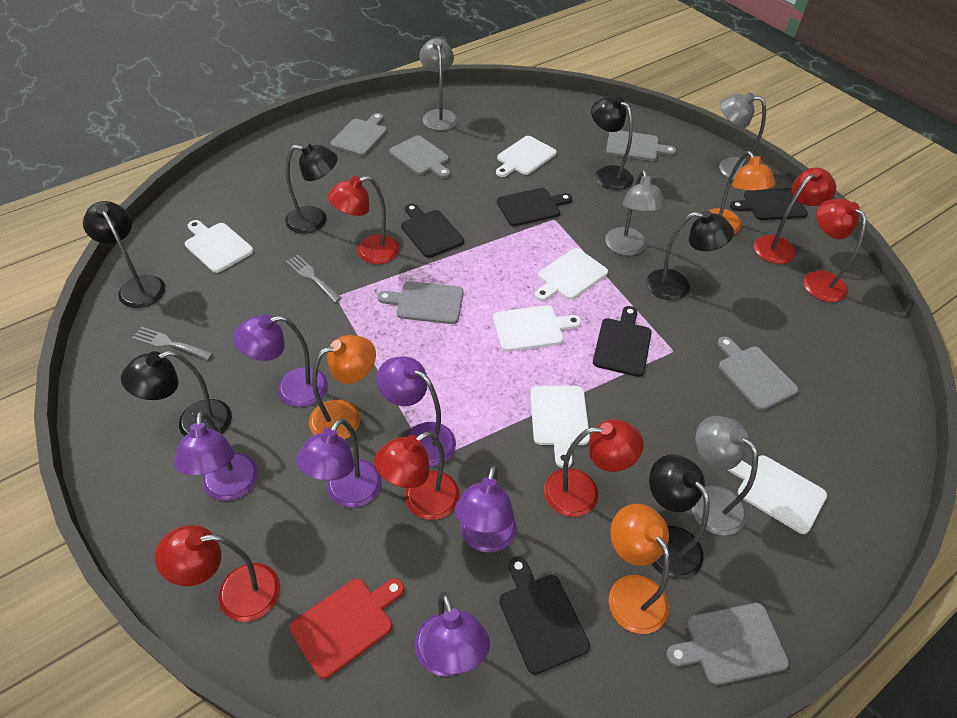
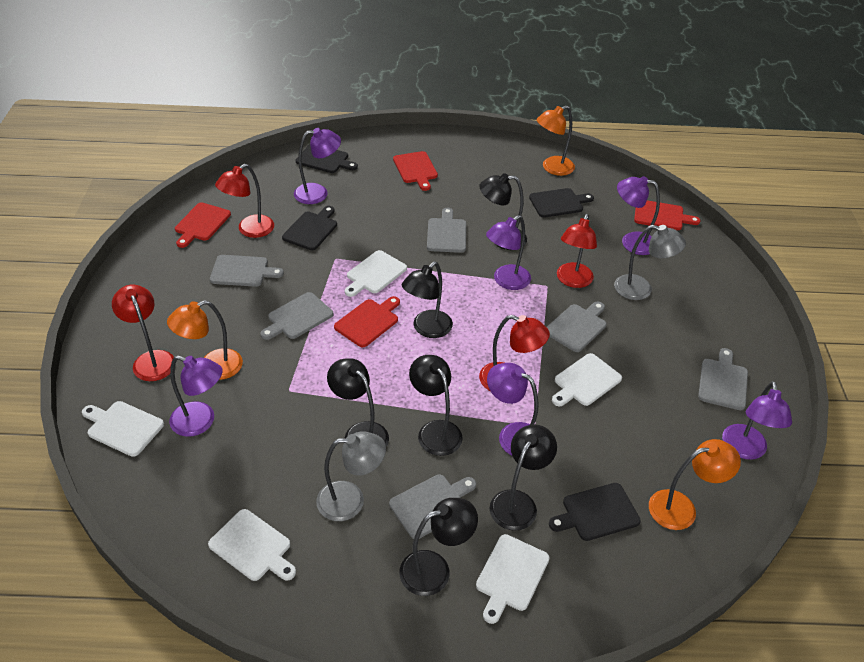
black cutting board: 5 -> 4
grey fork: 2 -> 0
grey lamp: 4 -> 2
red cutting board: 1 -> 4
red lamp: 6 -> 4
white cutting board: 6 -> 5

